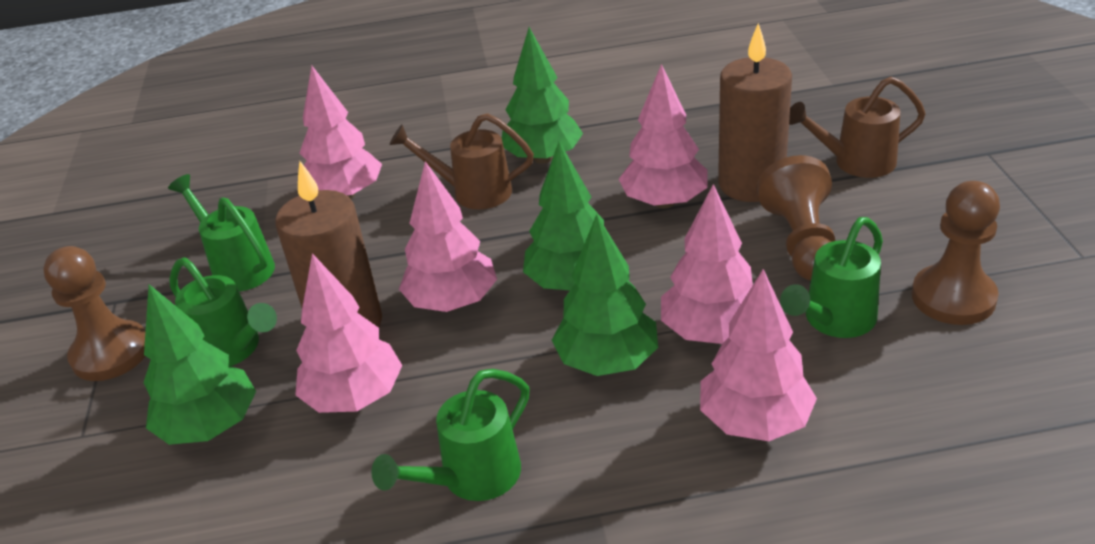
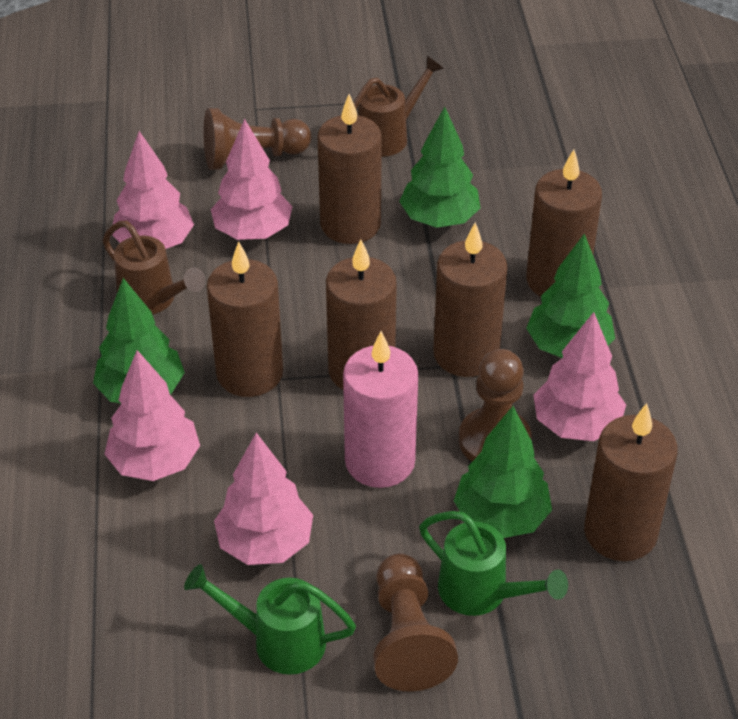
brown candle: 2 -> 6
green watering can: 4 -> 2
pink candle: 0 -> 1
pink tree: 6 -> 5

